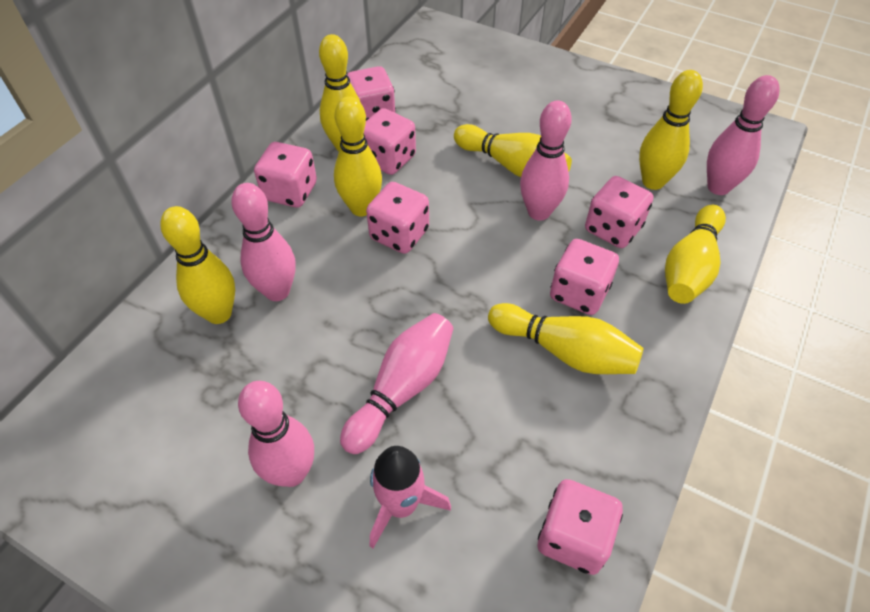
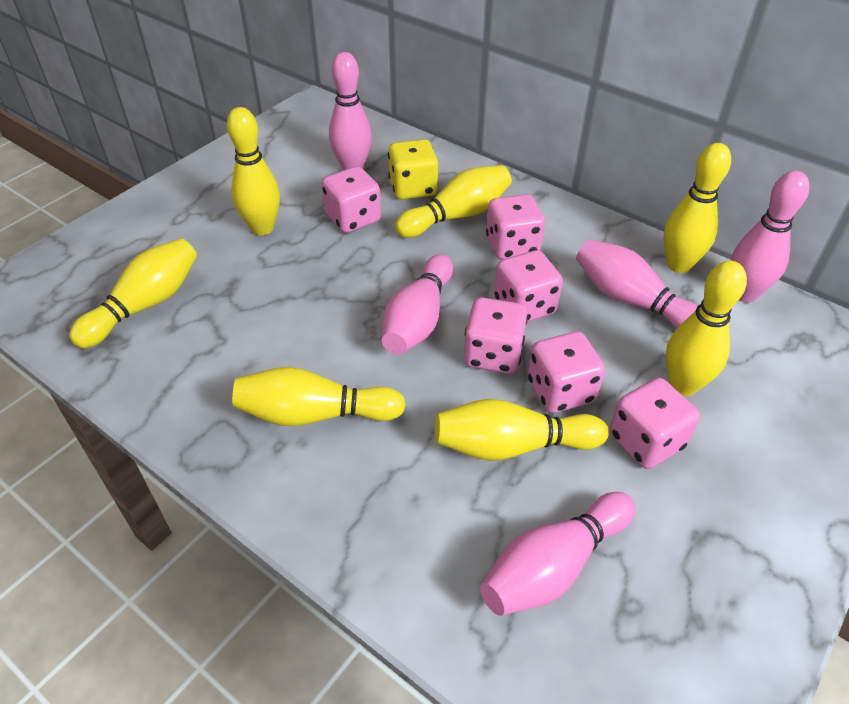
pink dice: 7 -> 6
pink rocket: 1 -> 0
yellow dice: 0 -> 1

